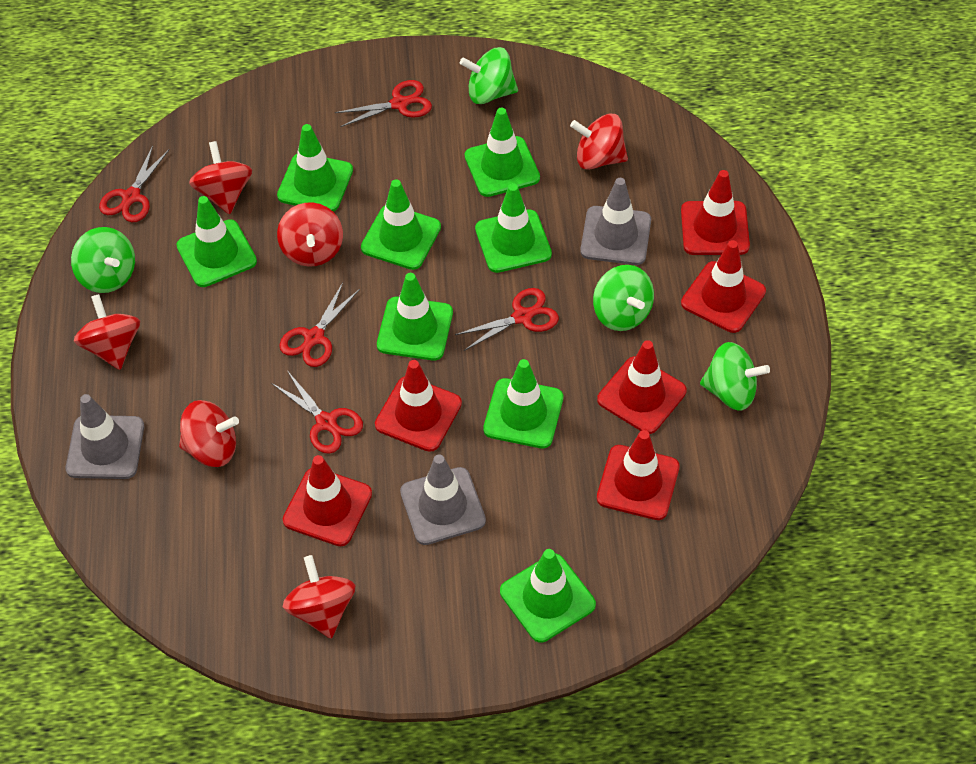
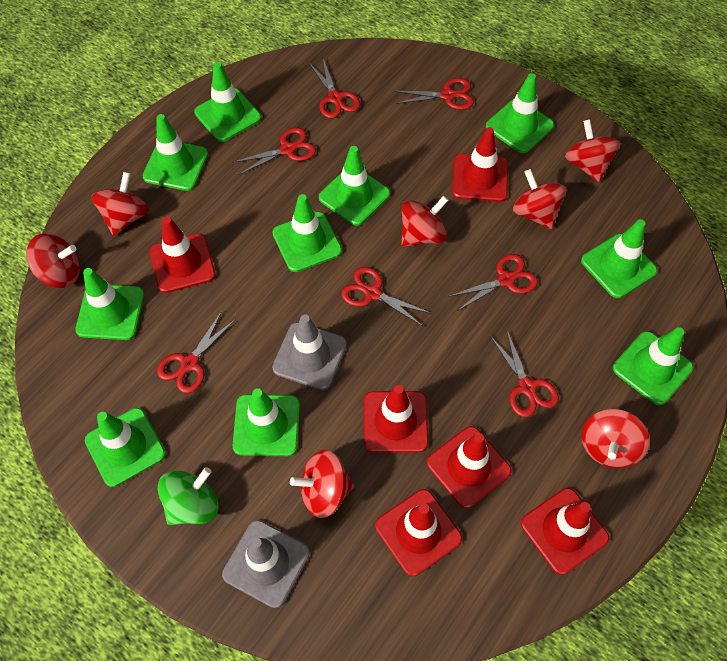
green spinning top: 4 -> 1
green traffic cone: 8 -> 10
grey traffic cone: 3 -> 2
red scissors: 5 -> 7
red spinning top: 6 -> 7

